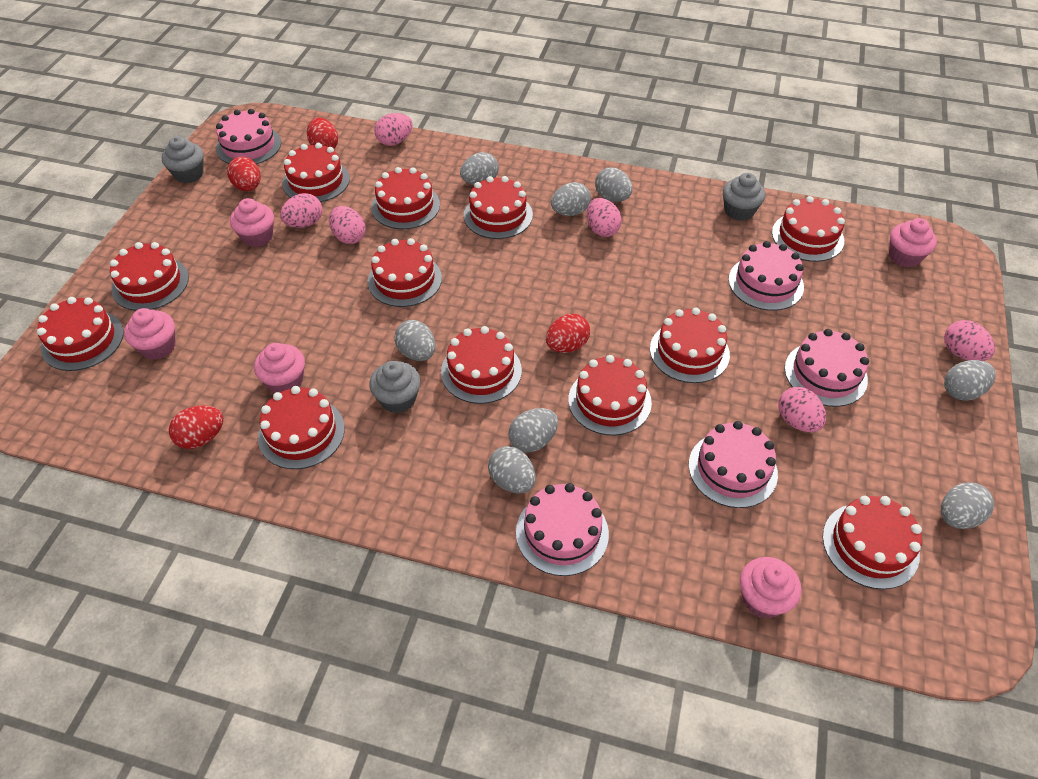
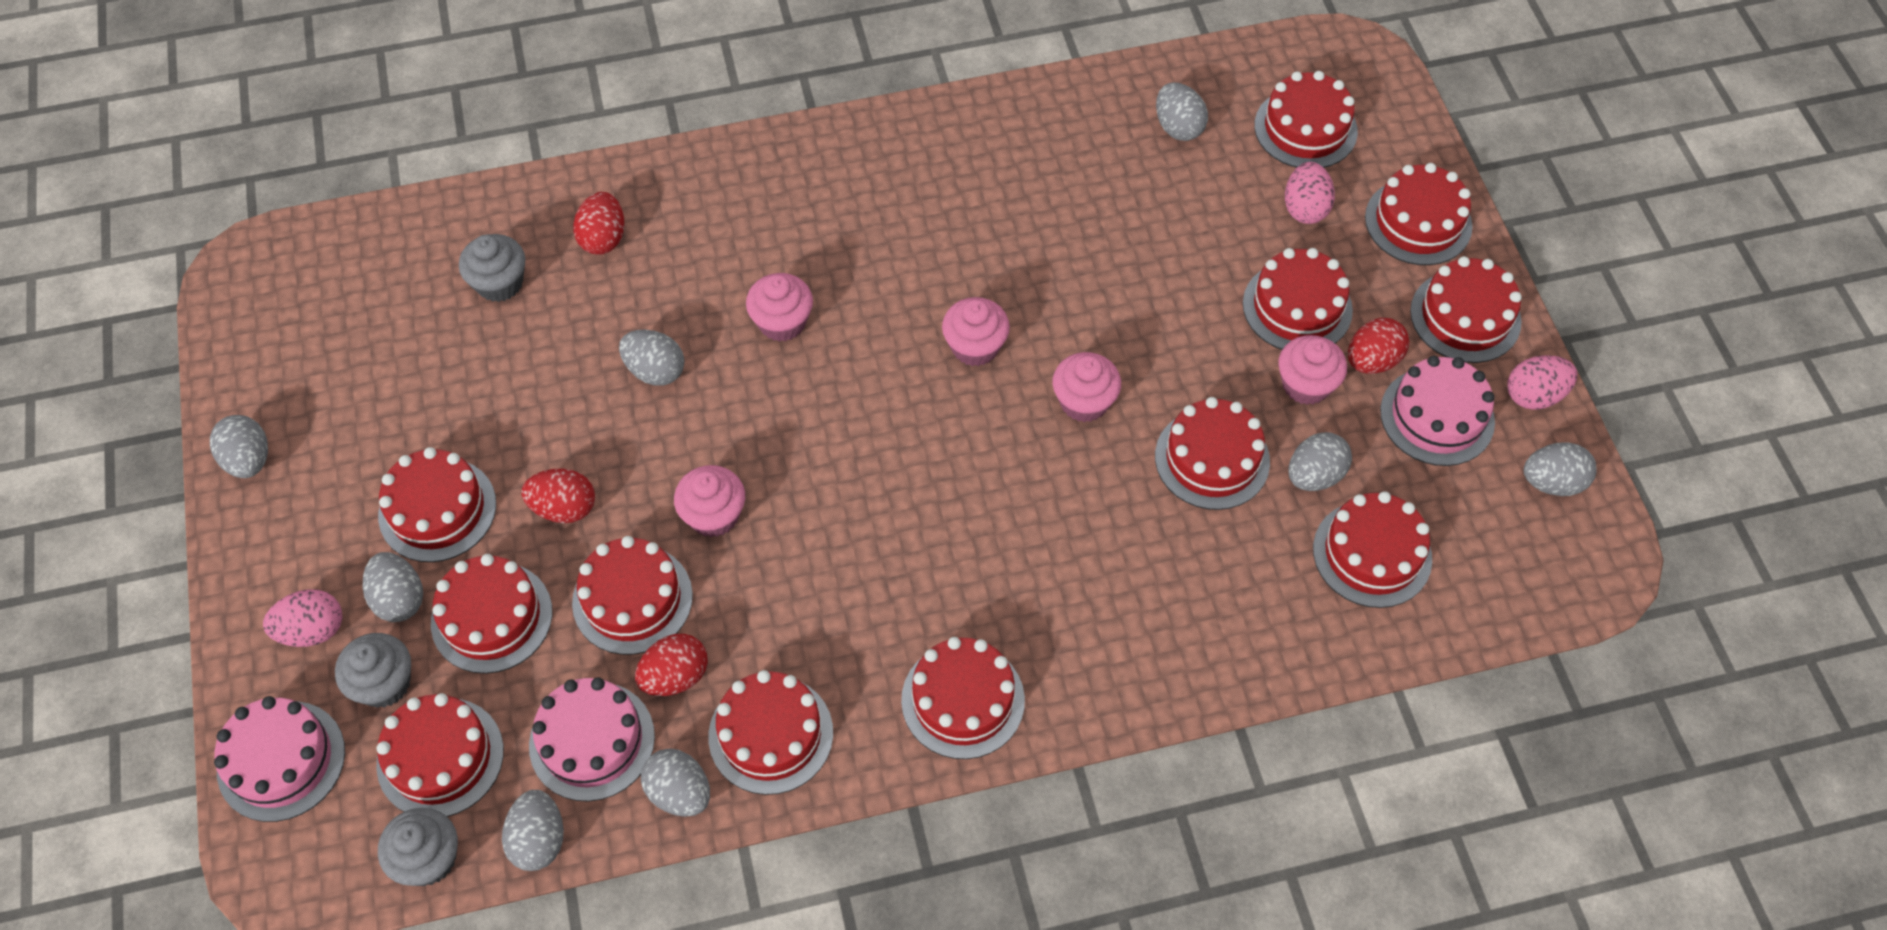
pink cake: 5 -> 3
pink egg: 6 -> 3

